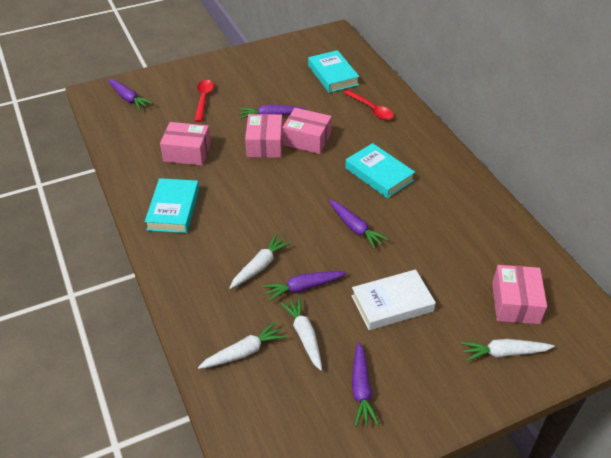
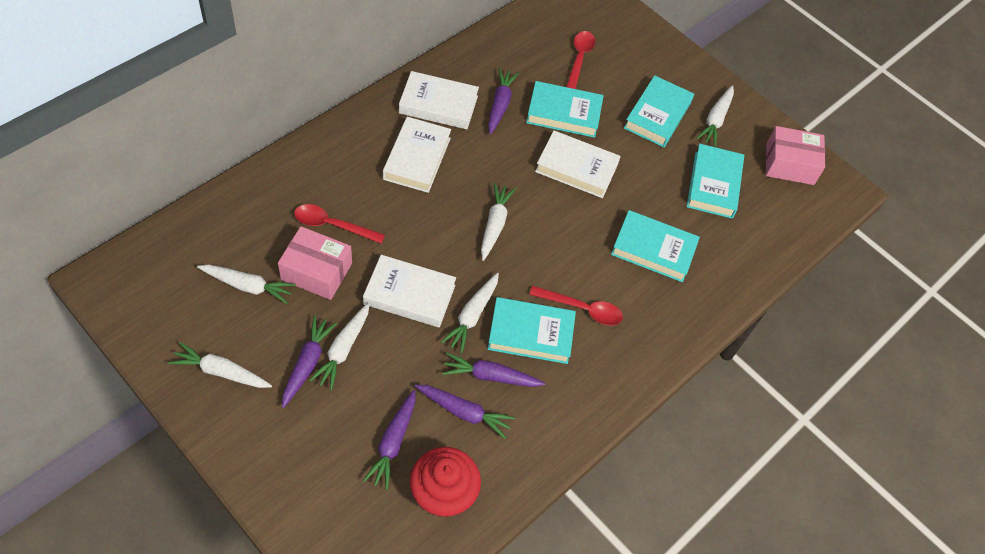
pink box: 4 -> 2
red cupcake: 0 -> 1
red spoon: 2 -> 3
turquoise book: 3 -> 5
white book: 1 -> 4
white carrot: 4 -> 6

